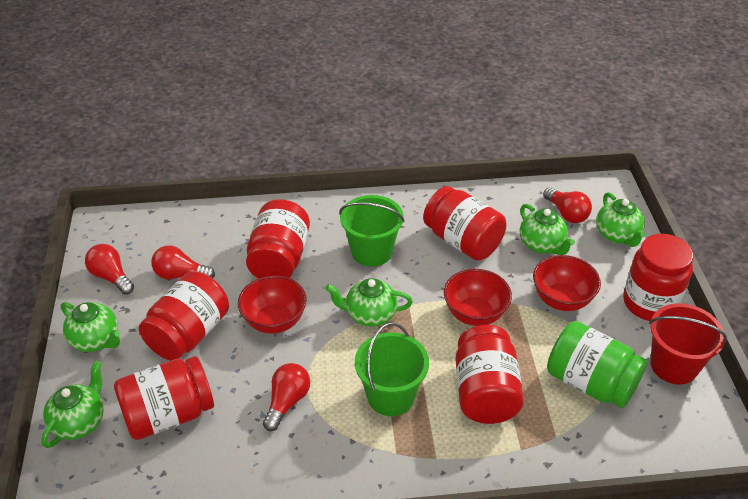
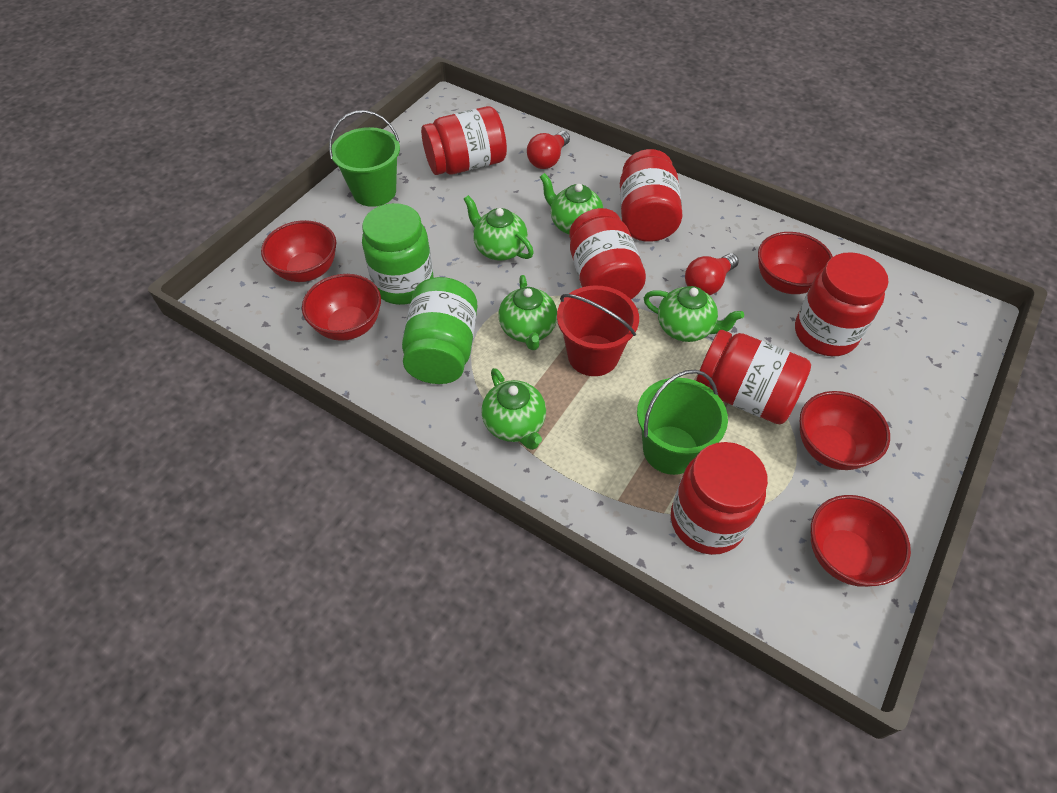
green jar: 1 -> 2
red bowl: 3 -> 5
red light bulb: 4 -> 2

